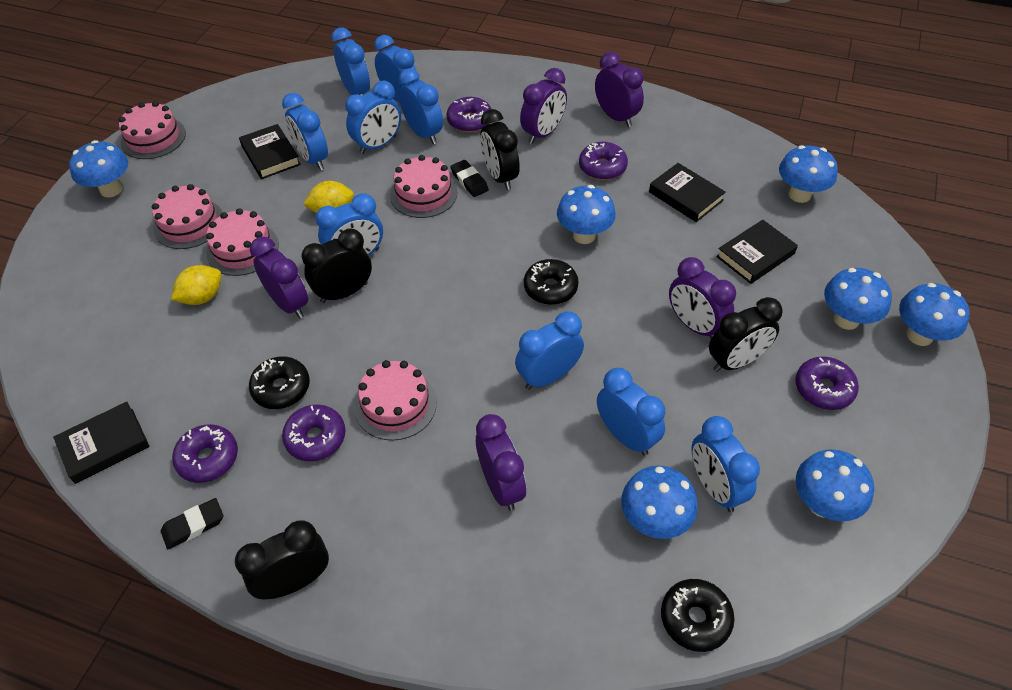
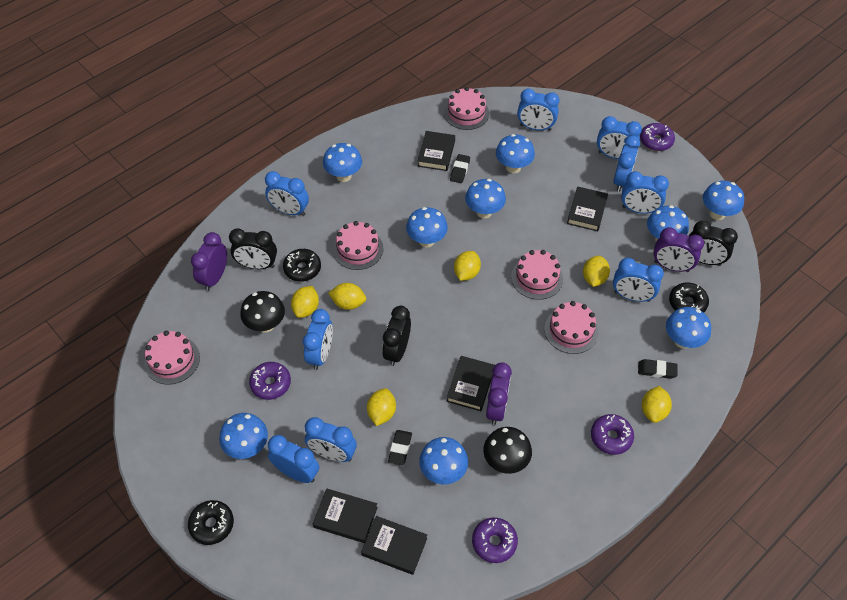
black book: 4 -> 5
black clock: 4 -> 3
black eraser: 2 -> 3
black mushroom: 0 -> 2
blue mushroom: 7 -> 9
purple clock: 5 -> 3
purple donut: 5 -> 4
yellow lemon: 2 -> 6

